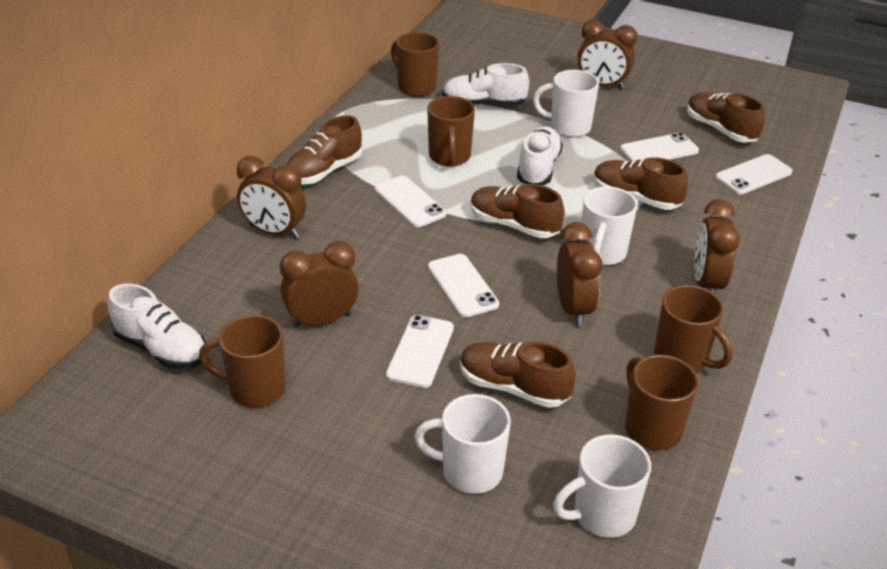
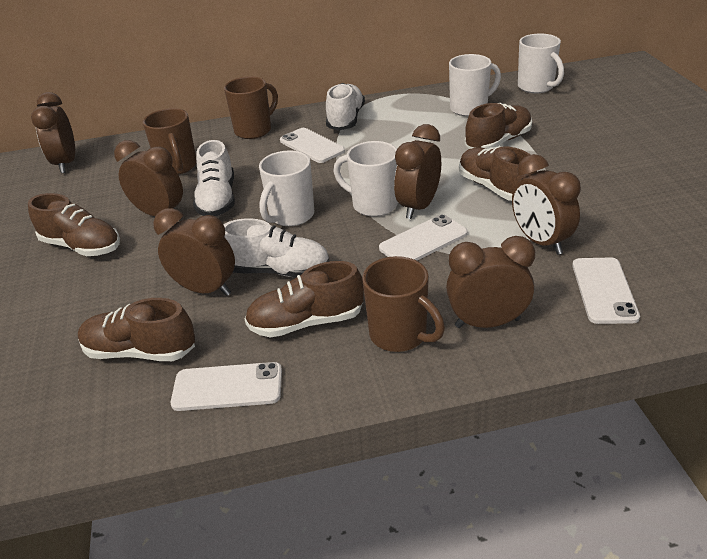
brown clock: 5 -> 6
brown mug: 5 -> 3
white phone: 5 -> 4

